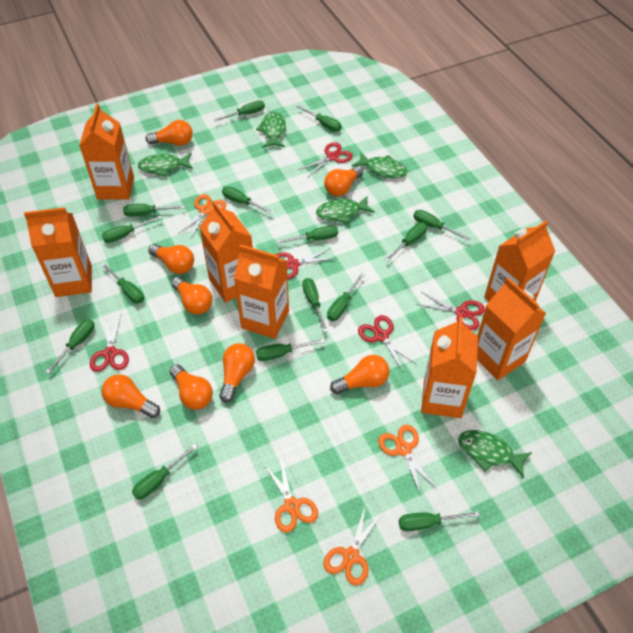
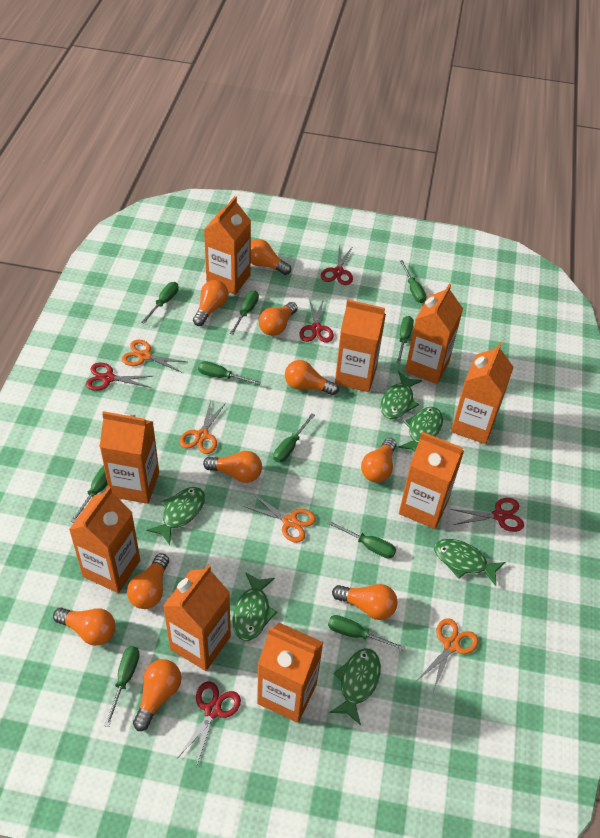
green fish: 5 -> 6
green screwdriver: 15 -> 10
orange carton: 7 -> 9
orange light bulb: 8 -> 10

